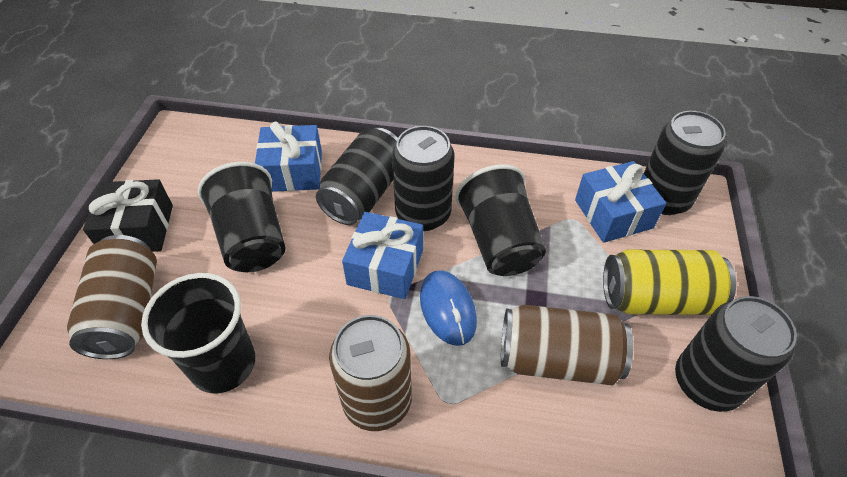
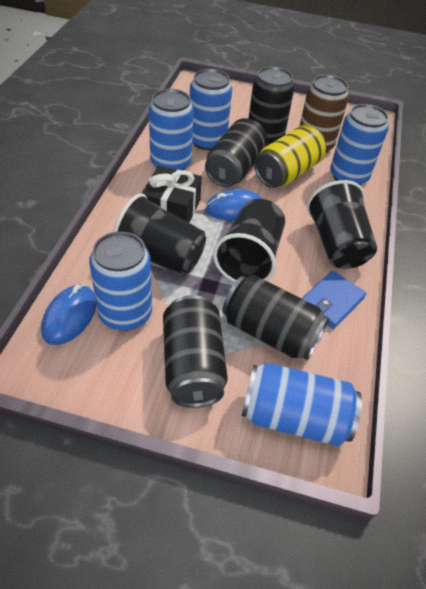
blue can: 0 -> 5
blue gift: 3 -> 0
blue mouse: 1 -> 2
blue wallet: 0 -> 1
brown can: 3 -> 1

